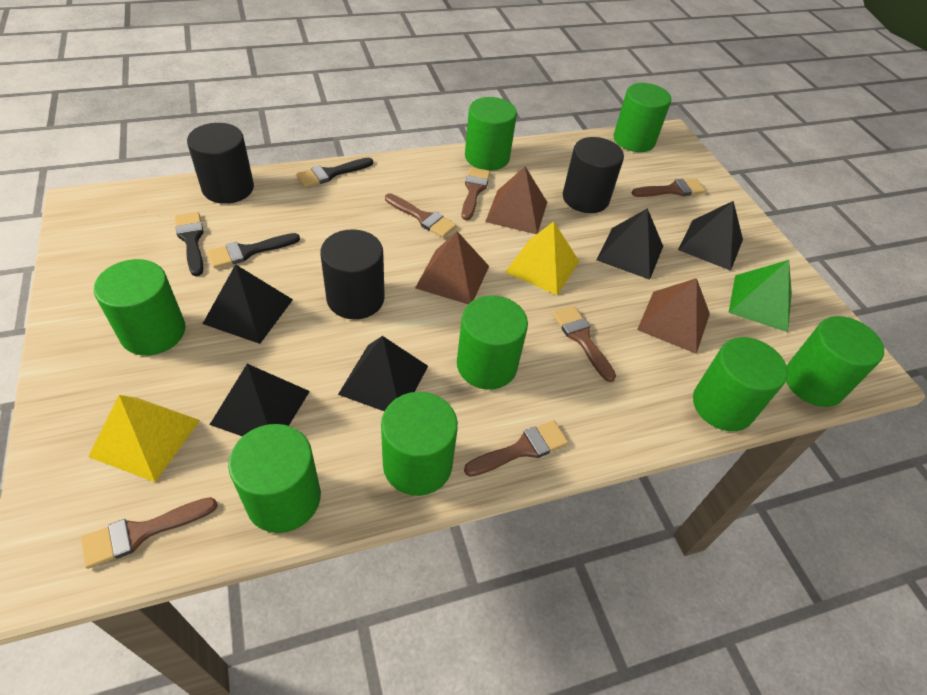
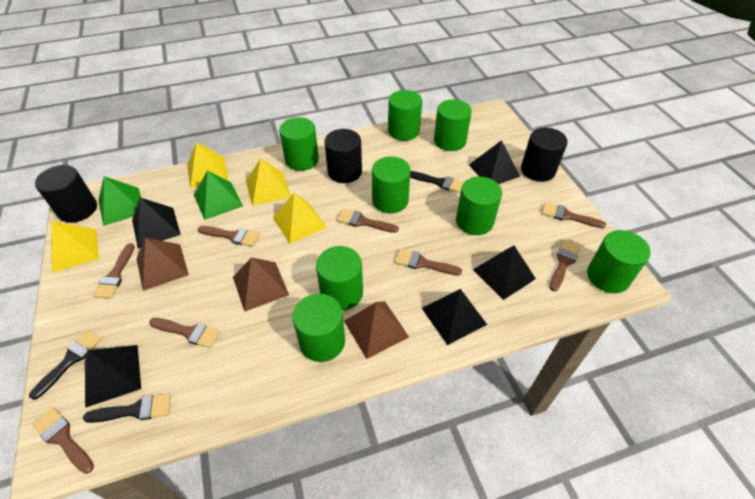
brown brush: 6 -> 8
green pyramid: 1 -> 2
yellow pyramid: 2 -> 4

